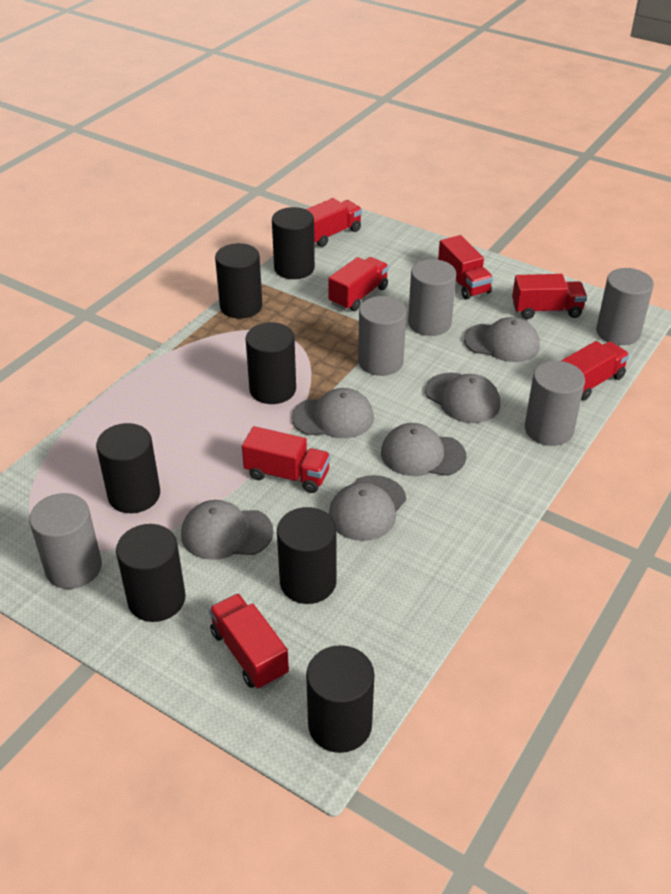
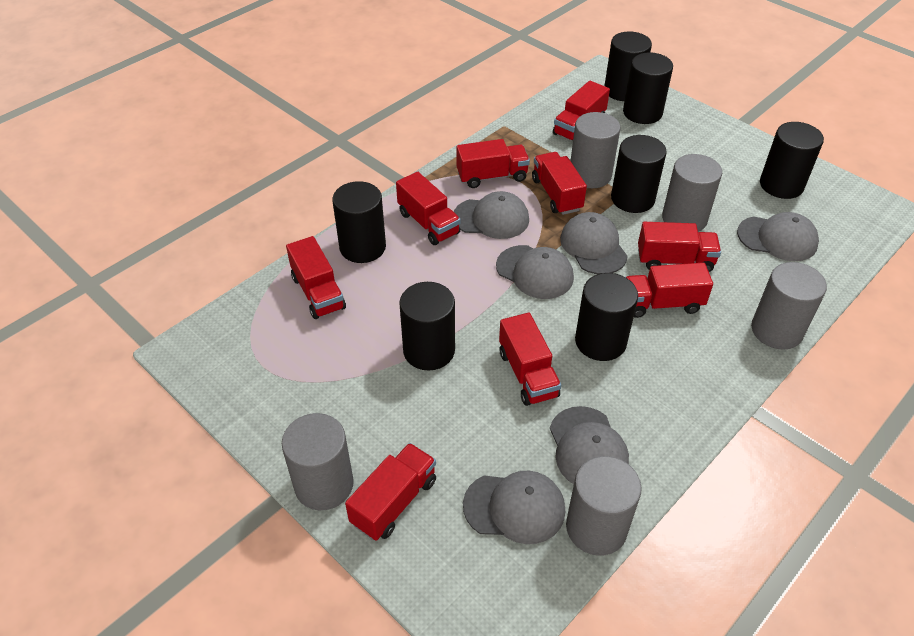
red truck: 7 -> 9

